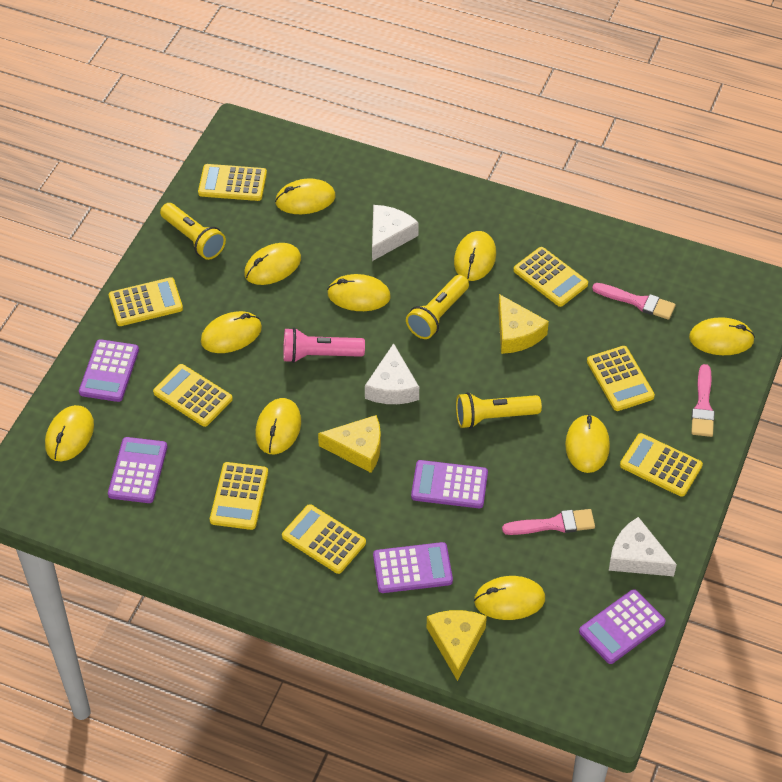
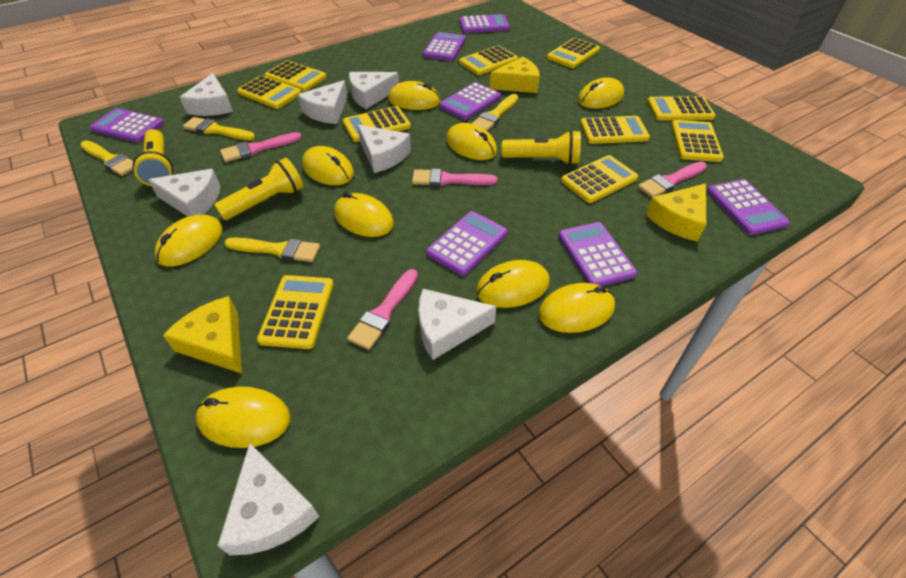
pink brush: 3 -> 4
pink flashlight: 1 -> 0
purple calculator: 5 -> 7
white cheese: 3 -> 7
yellow brush: 0 -> 4
yellow calculator: 8 -> 10
yellow mouse: 10 -> 9

